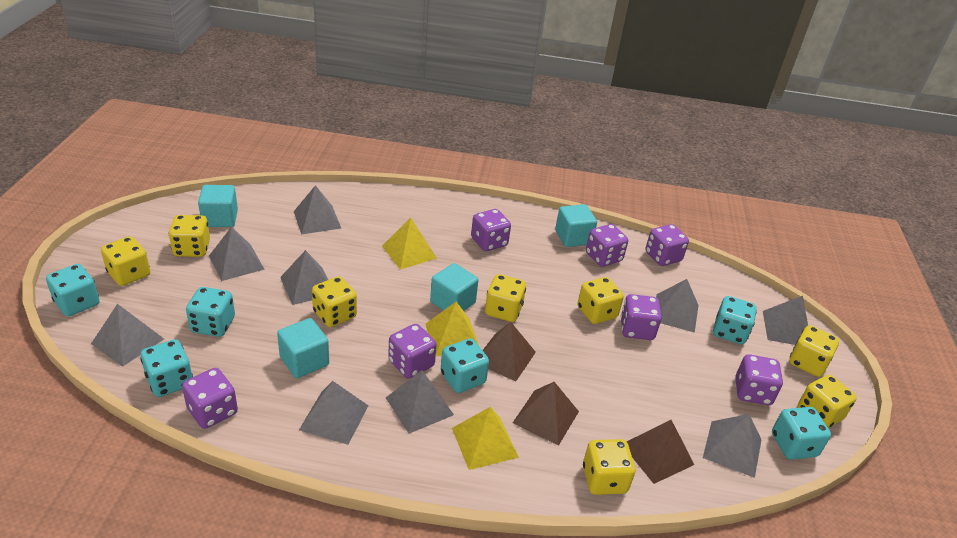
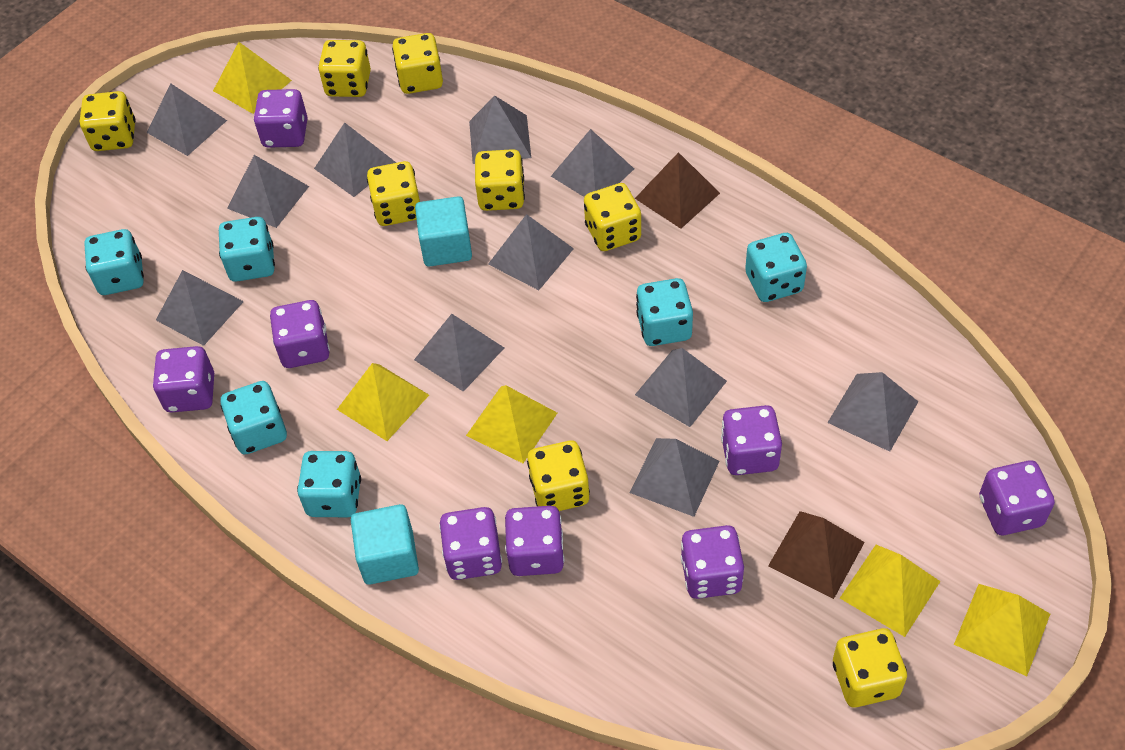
brown pyramid: 3 -> 2
grey pyramid: 9 -> 11
purple dice: 7 -> 8
turquoise cube: 4 -> 2
yellow pyramid: 3 -> 5

